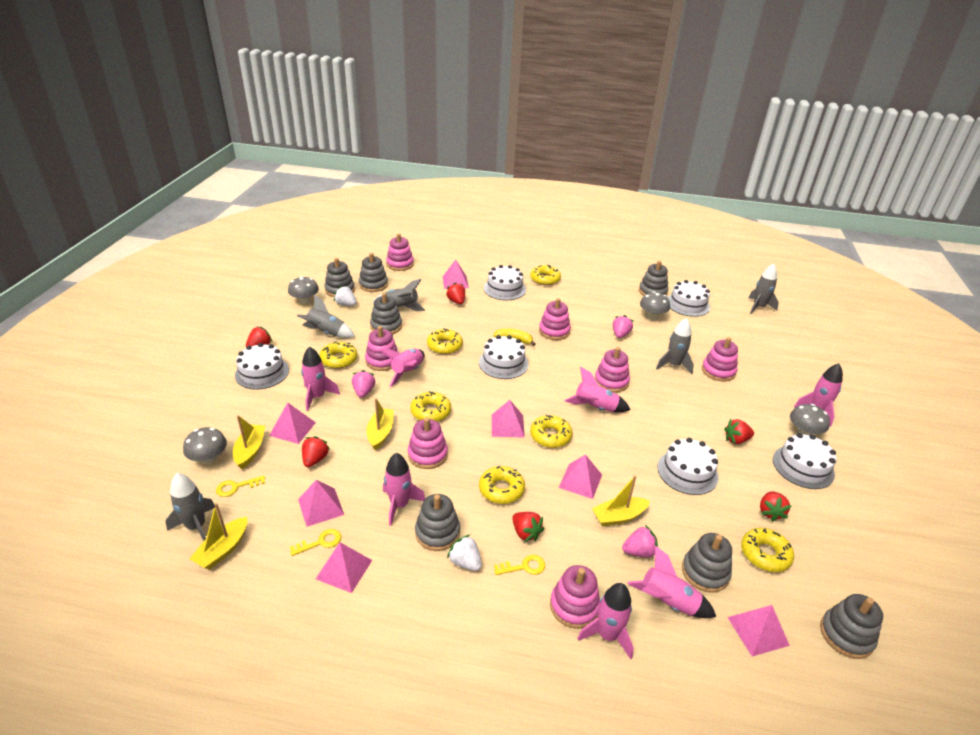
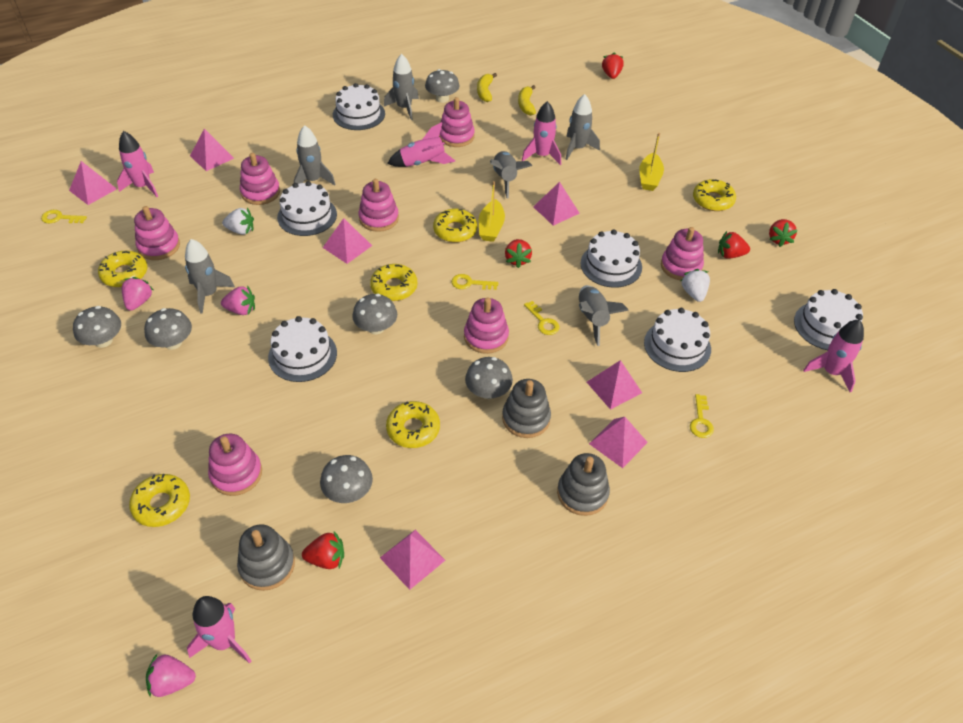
grey mushroom: 4 -> 6
grey rocket: 5 -> 6
grey stacking toy: 7 -> 3
pink rocket: 7 -> 5
red strawberry: 6 -> 5
yellow banana: 1 -> 2
yellow boat: 4 -> 2
yellow donut: 7 -> 6
yellow key: 3 -> 4

